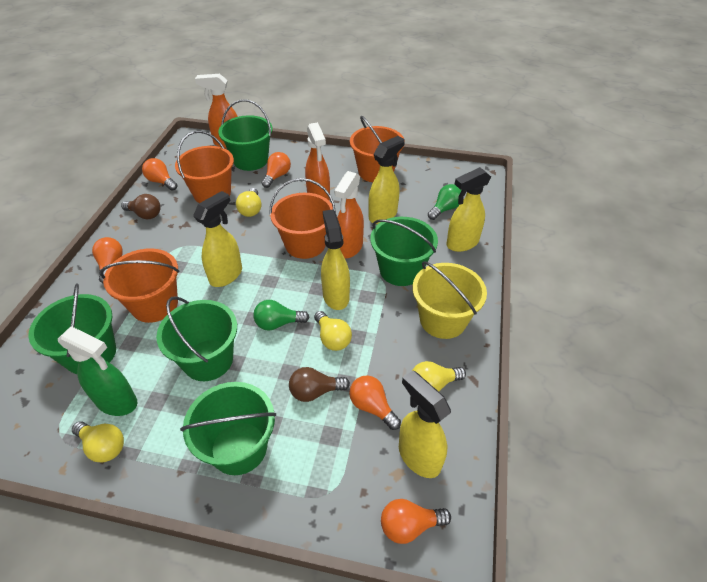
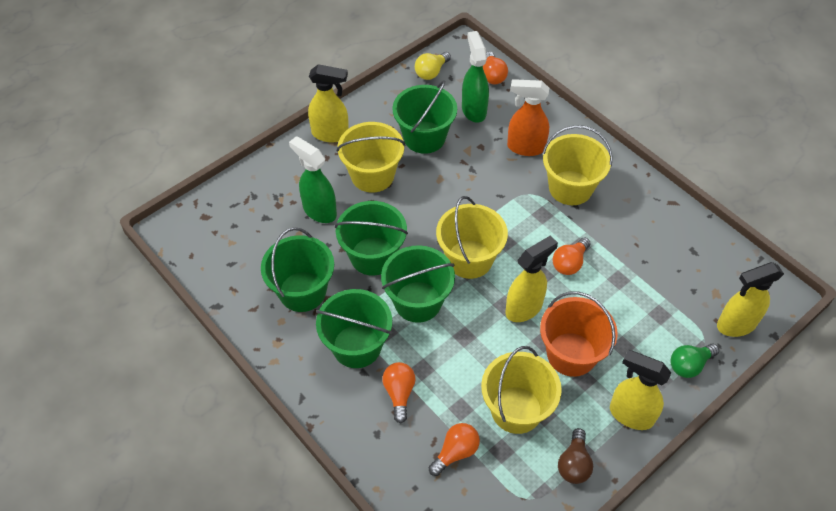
brown light bulb: 2 -> 1
green light bulb: 2 -> 1
green spray bottle: 1 -> 2
orange bucket: 4 -> 1
orange light bulb: 5 -> 4
orange spray bottle: 3 -> 1
yellow bucket: 1 -> 4
yellow light bulb: 4 -> 1
yellow spray bottle: 5 -> 4

